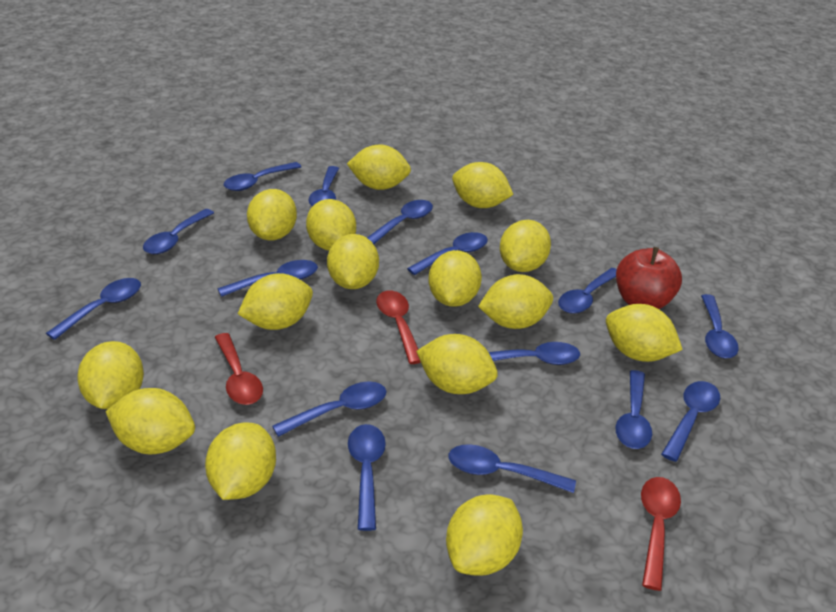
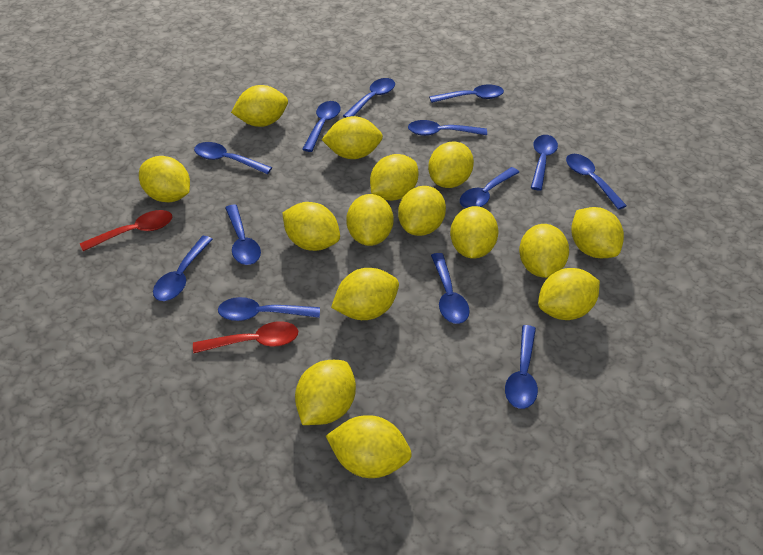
blue spoon: 15 -> 13
red apple: 1 -> 0
red spoon: 3 -> 2

